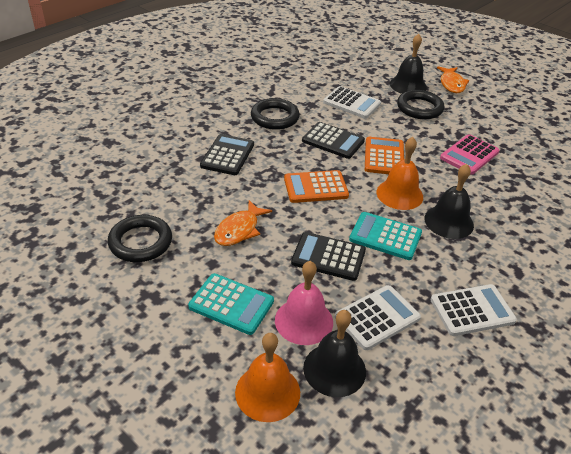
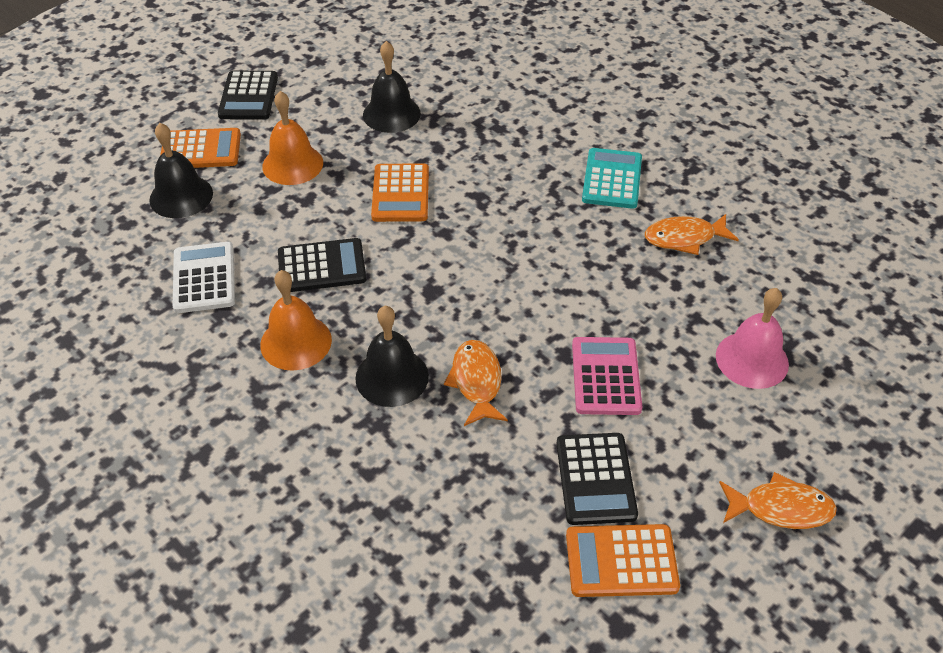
black ring: 3 -> 0
orange calculator: 2 -> 3
orange fish: 2 -> 3
turquoise calculator: 2 -> 1
white calculator: 3 -> 1

